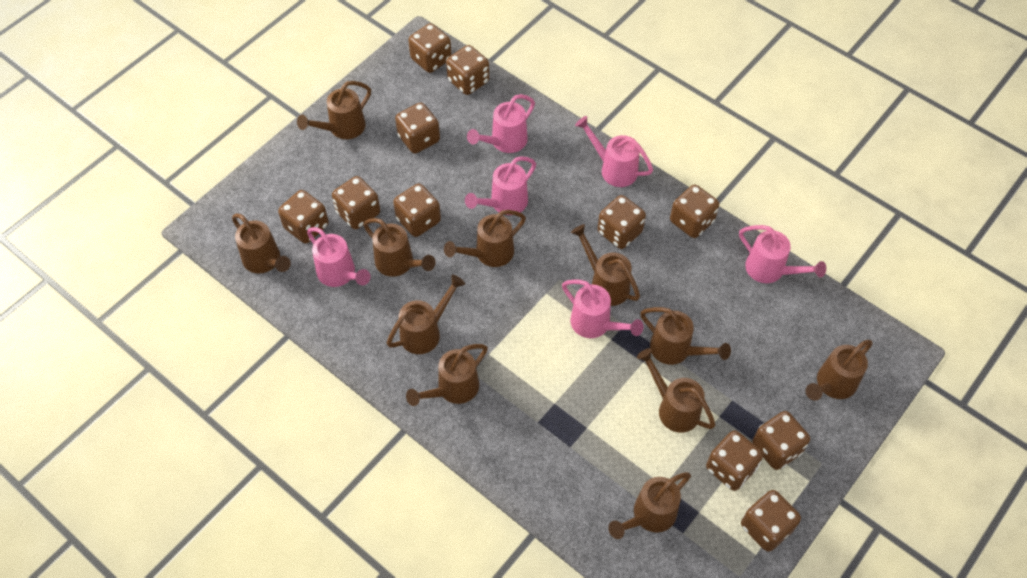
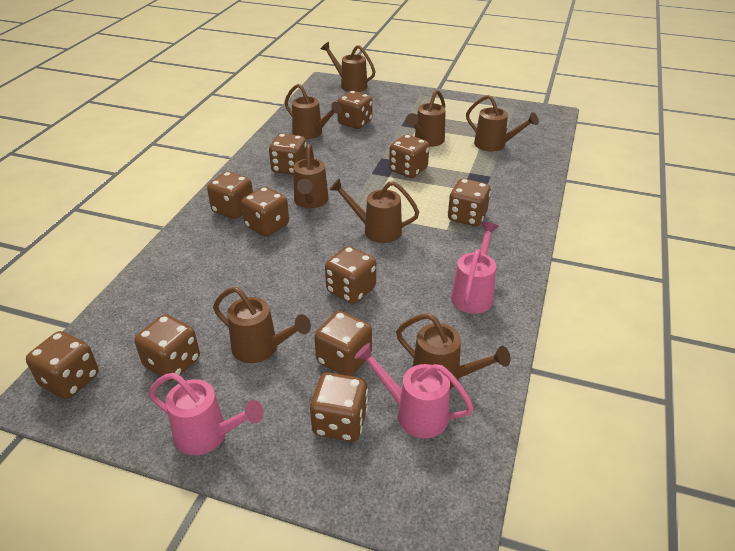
brown watering can: 11 -> 8
pink watering can: 6 -> 3

